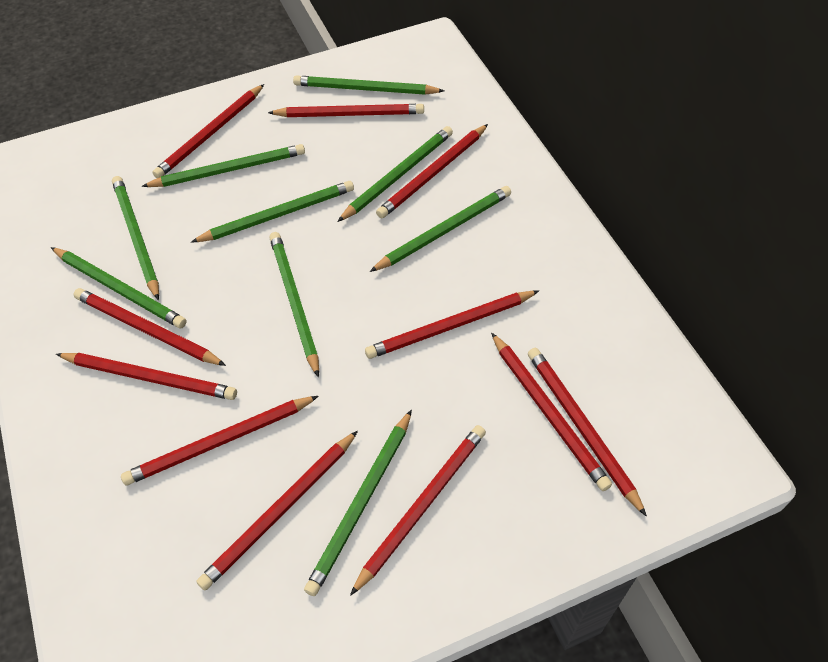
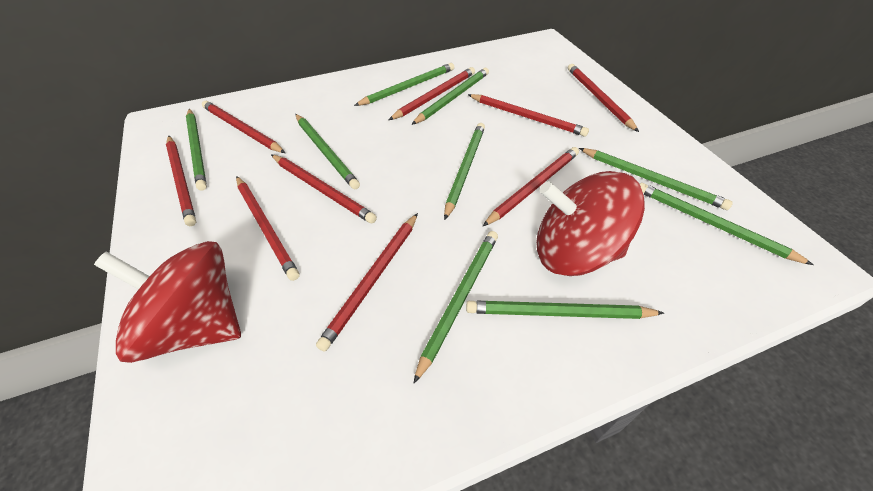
red pencil: 11 -> 9
red spinning top: 0 -> 2

